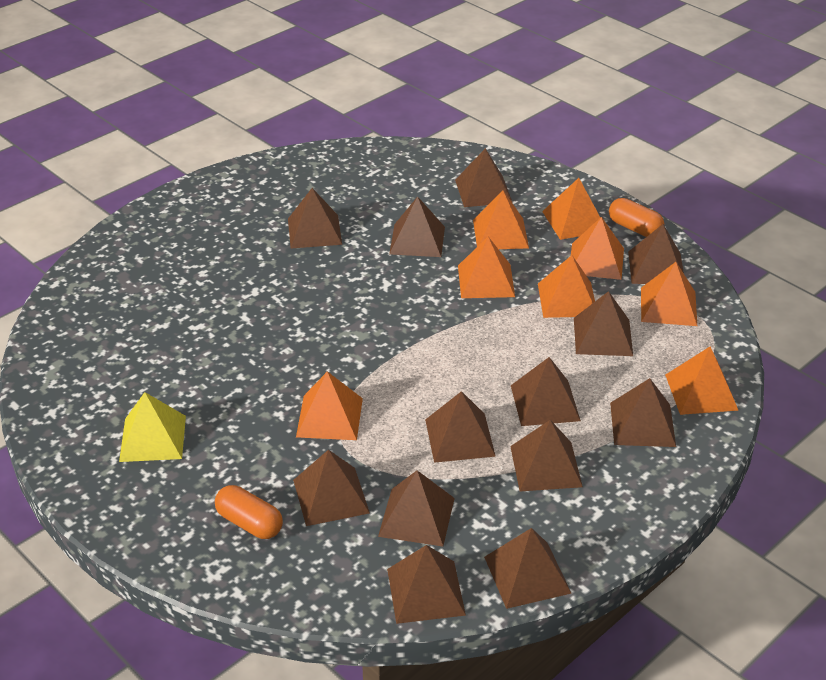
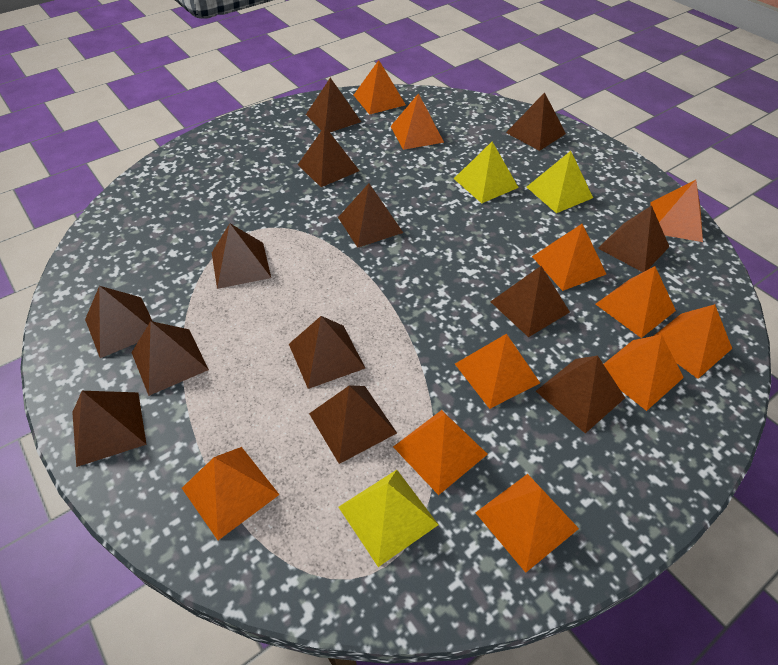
orange capsule: 2 -> 0
orange pyramid: 8 -> 11
yellow pyramid: 1 -> 3

